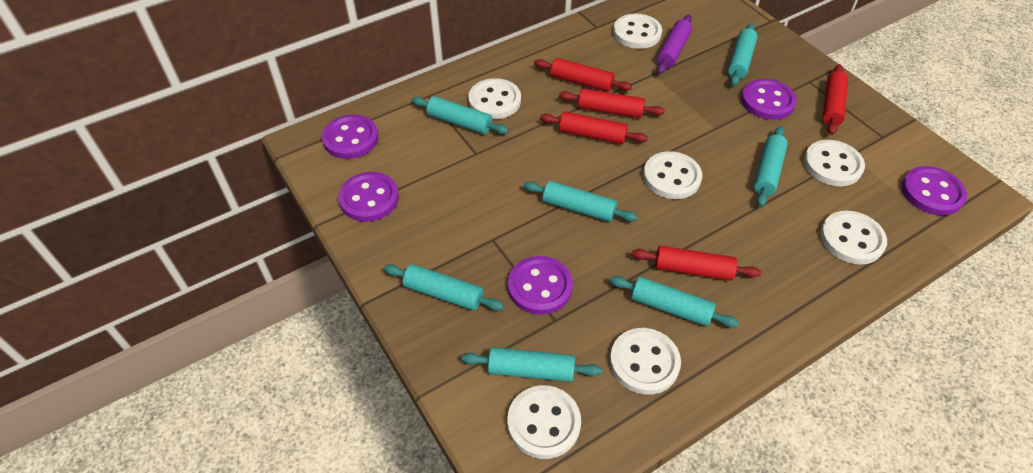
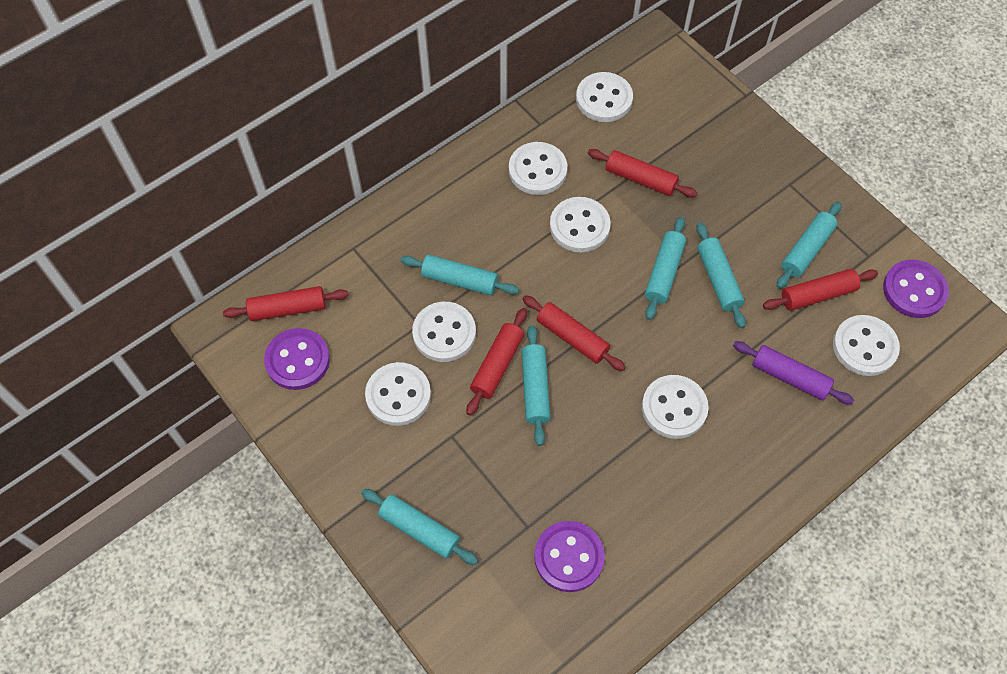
purple button: 5 -> 3
turquoise rolling pin: 7 -> 6

